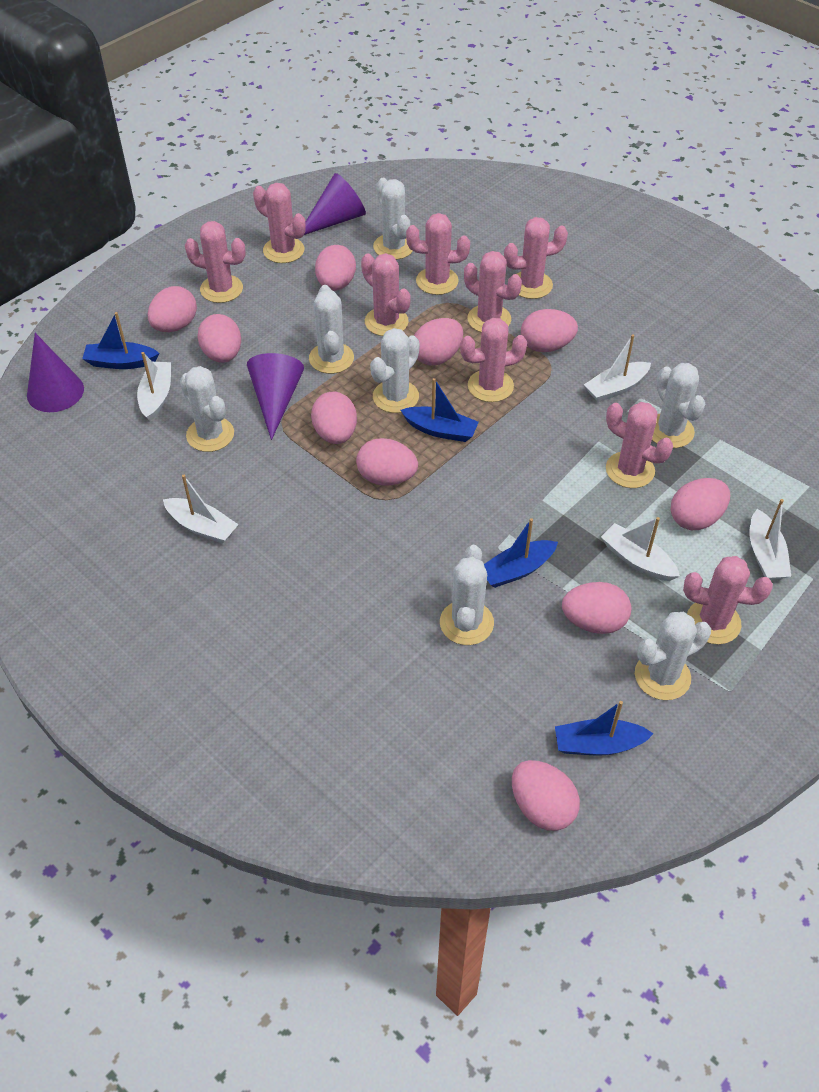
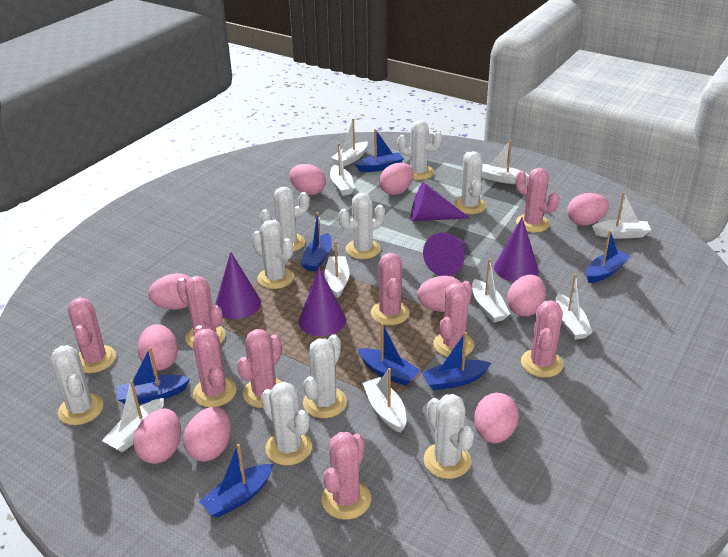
blue boat: 4 -> 7
purple cone: 3 -> 5
white boat: 5 -> 9
white cactus: 7 -> 9

